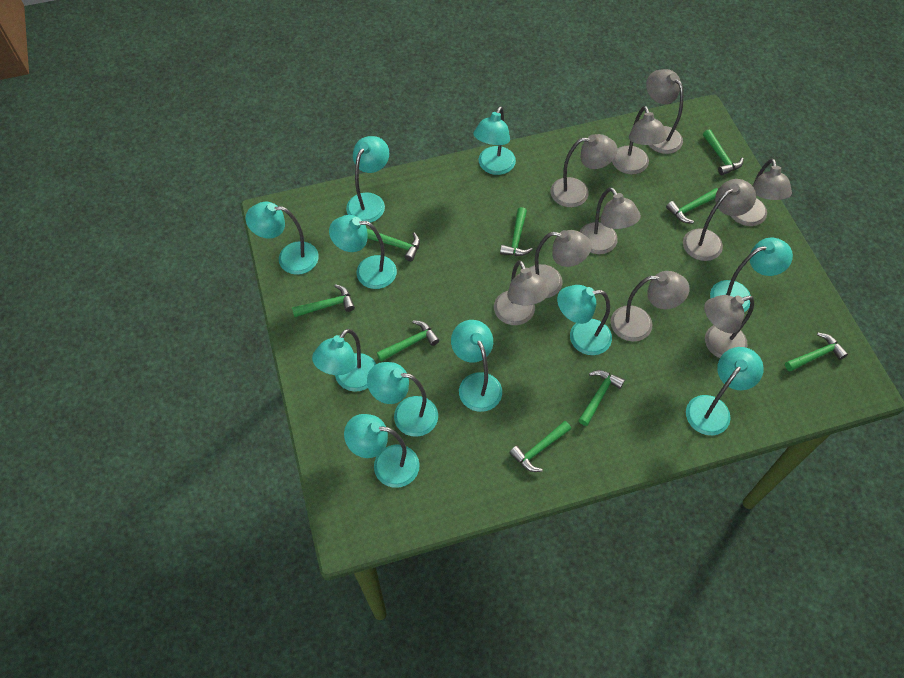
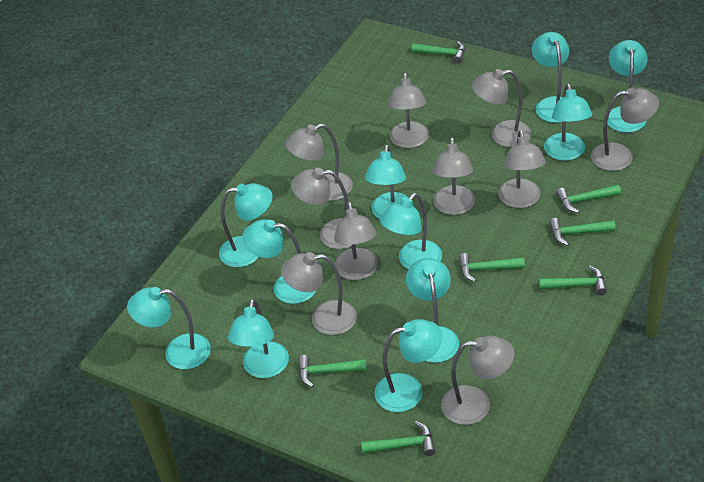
green hammer: 9 -> 7

